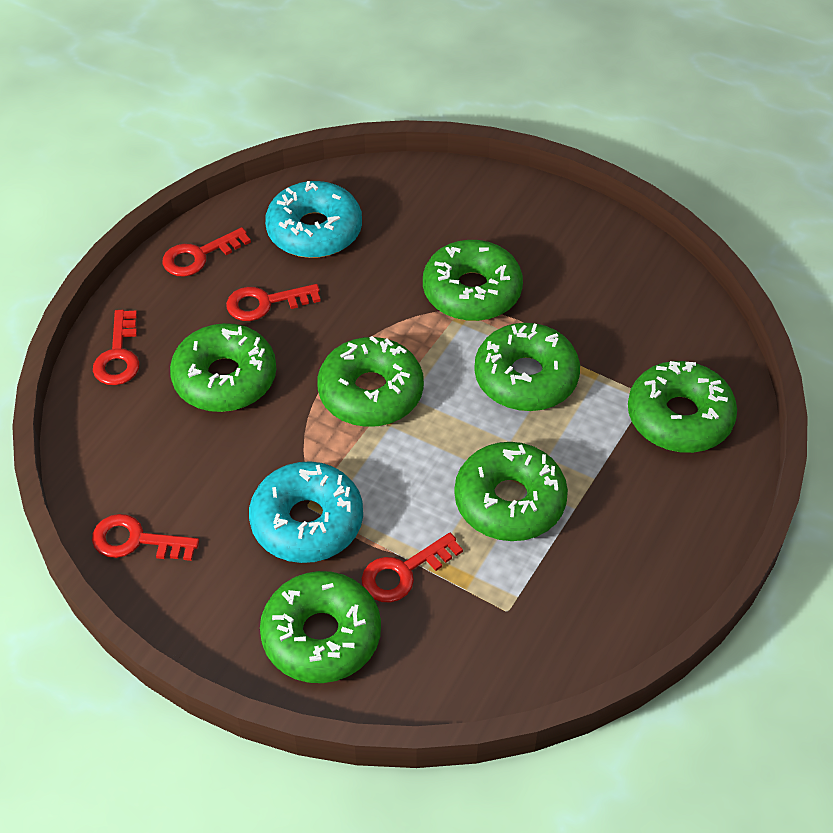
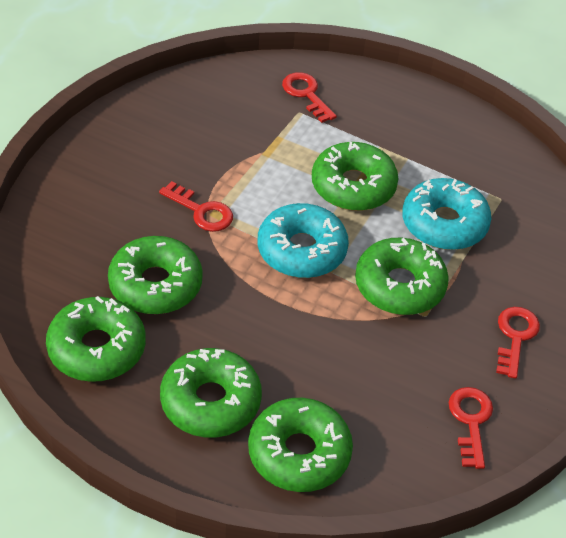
green donut: 7 -> 6
red key: 5 -> 4

